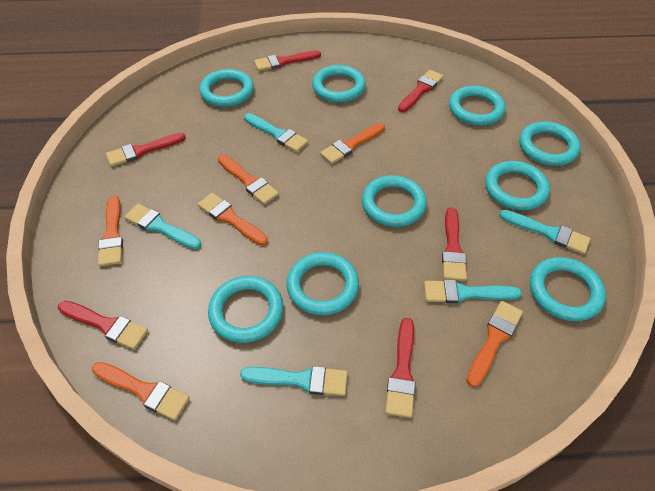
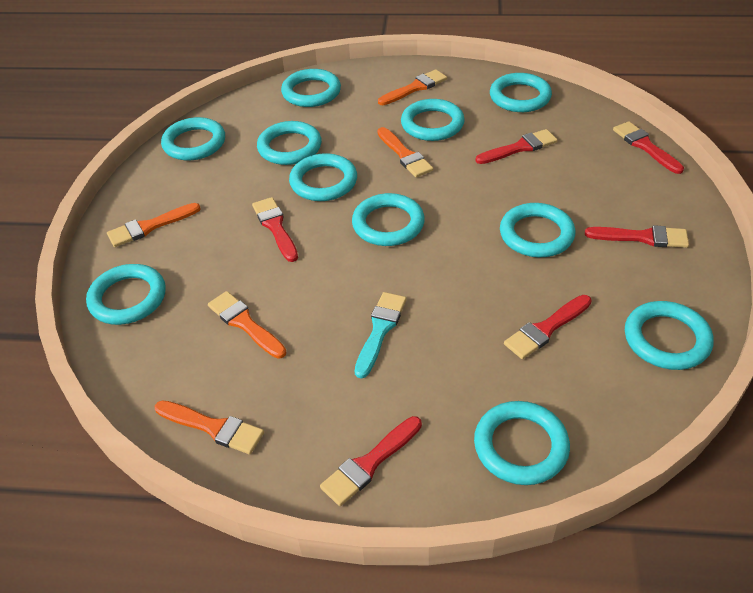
orange brush: 6 -> 5
turquoise brush: 5 -> 1
turquoise ring: 9 -> 11

